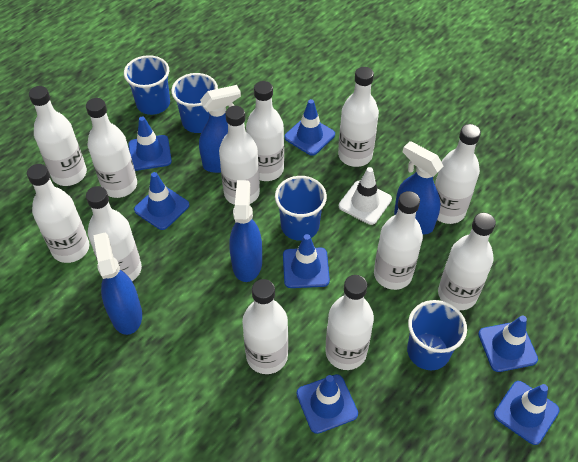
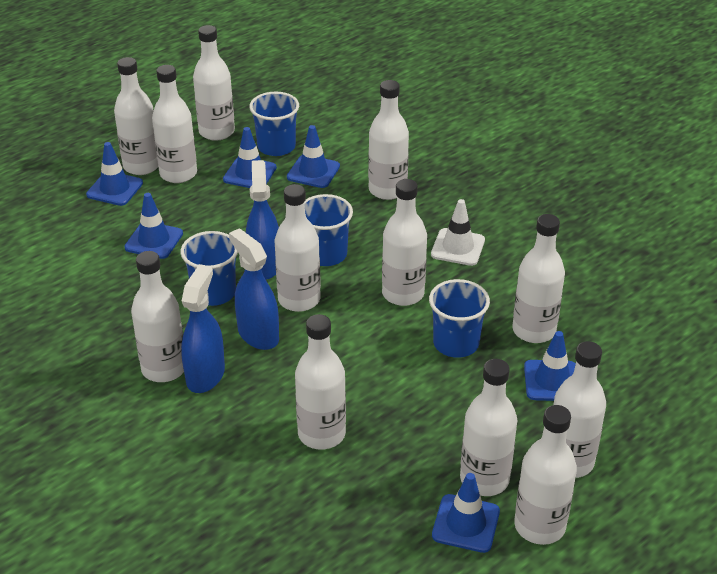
blue spray bottle: 4 -> 3
blue traffic cone: 7 -> 6

